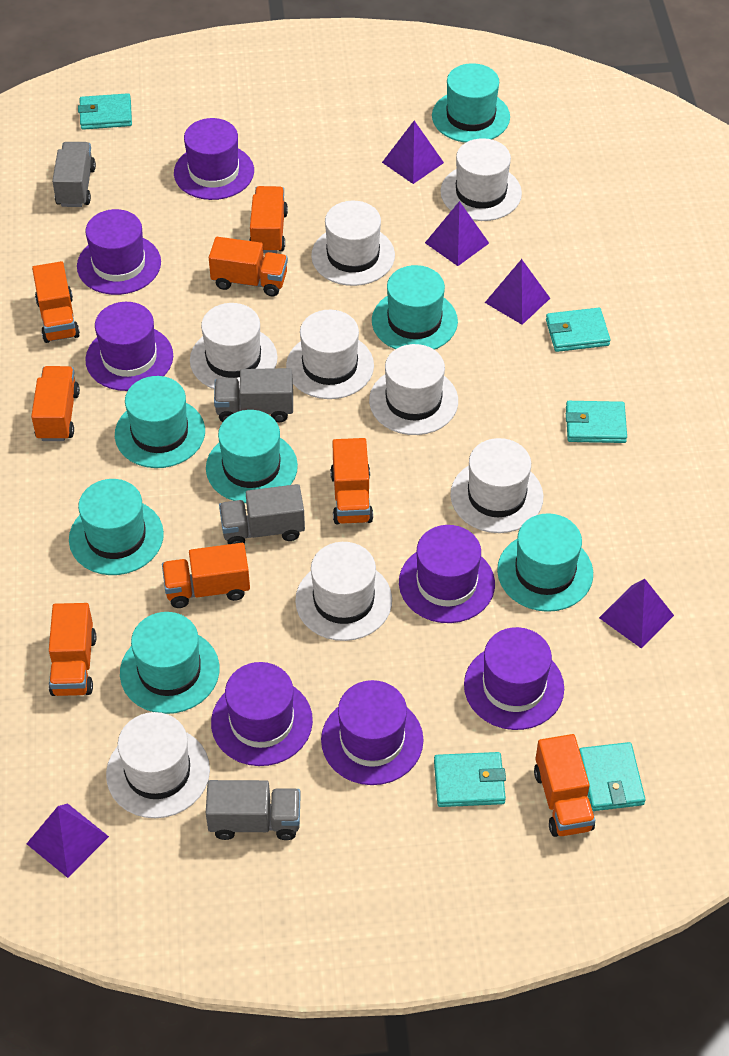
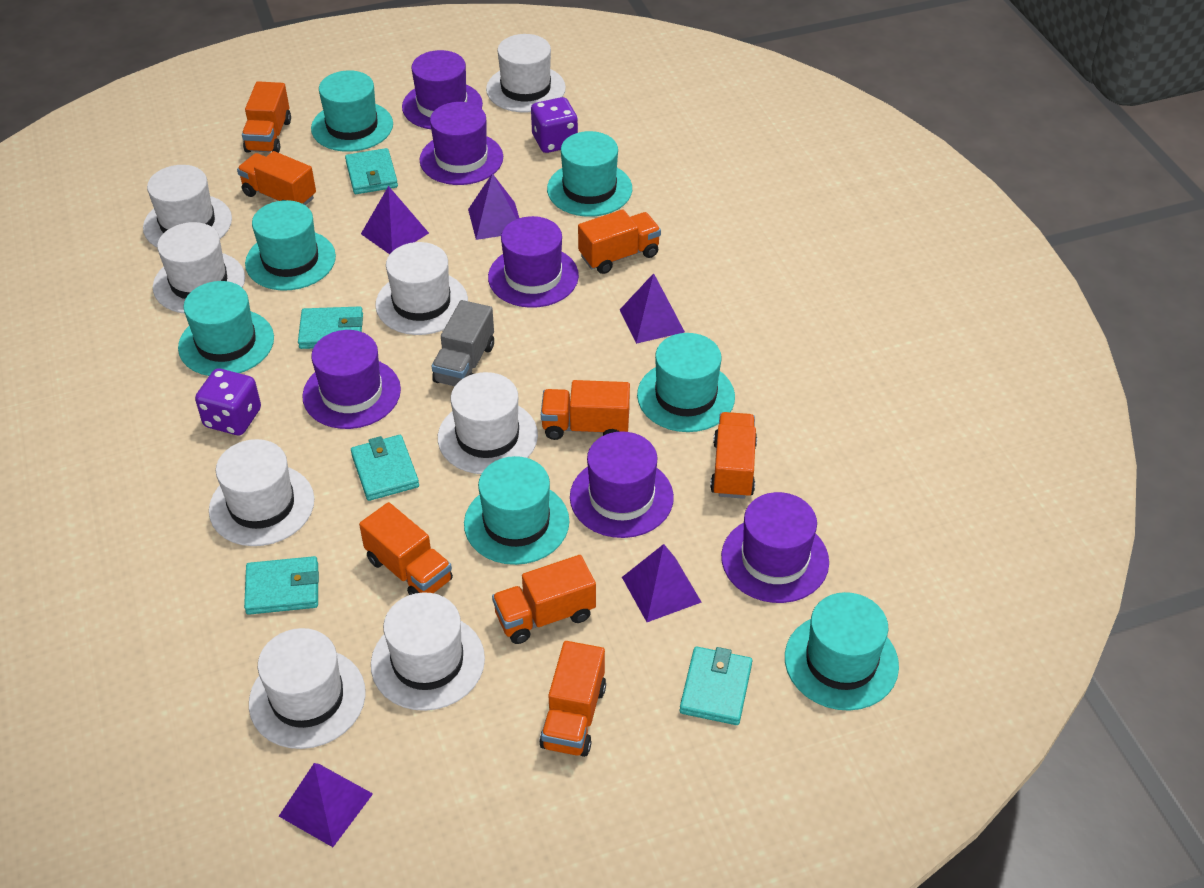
grey truck: 4 -> 1
purple dice: 0 -> 2
purple hat: 7 -> 6

